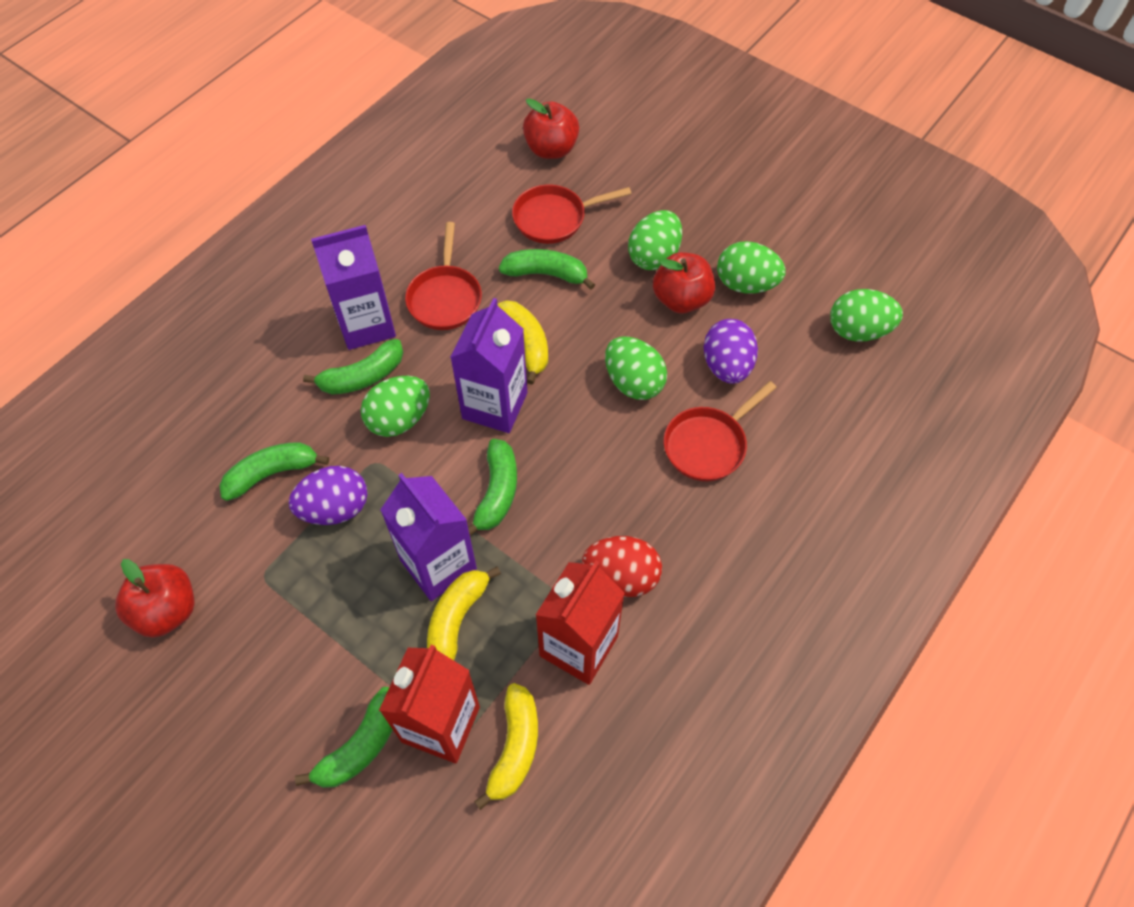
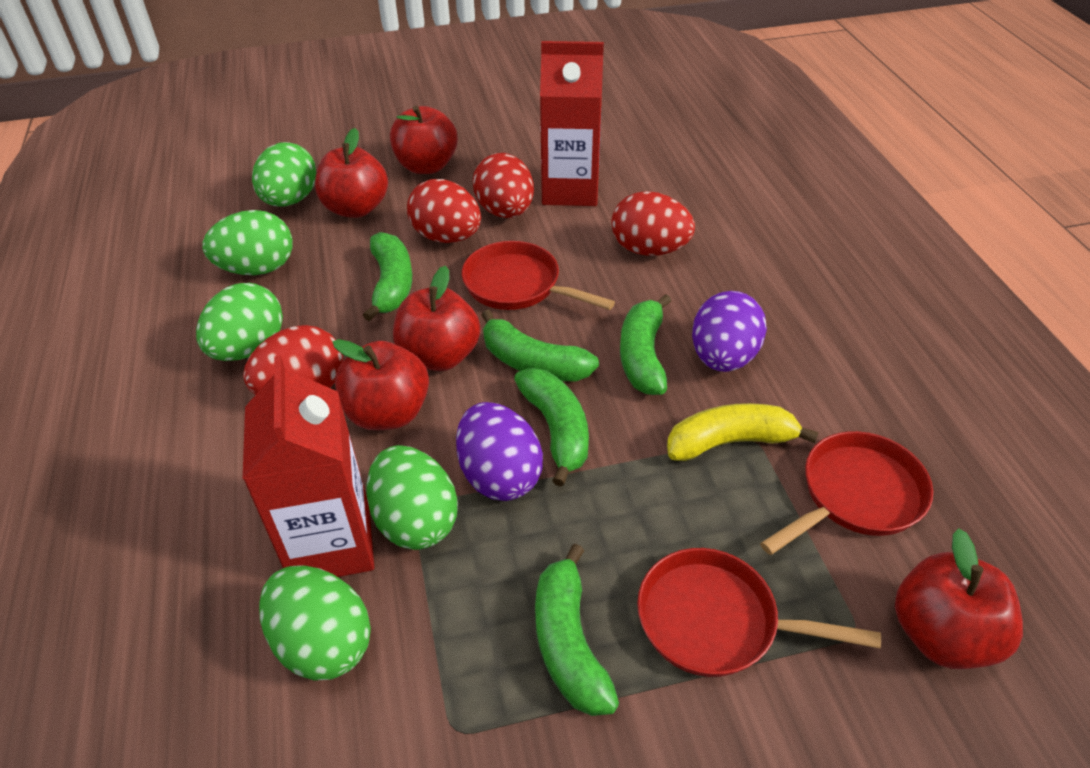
purple carton: 3 -> 0
red apple: 3 -> 5
red egg: 1 -> 4
yellow banana: 3 -> 1

